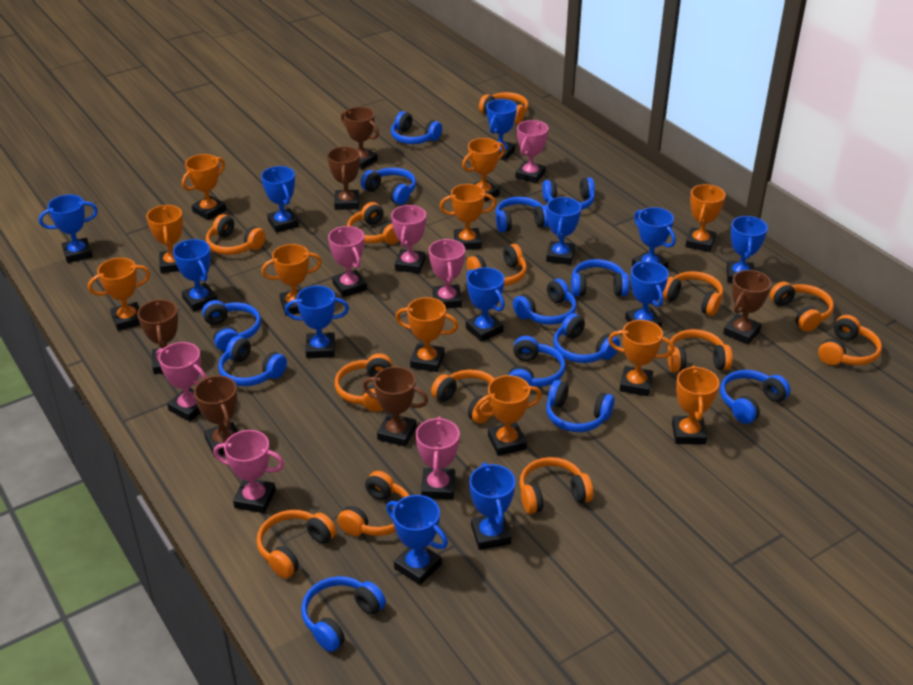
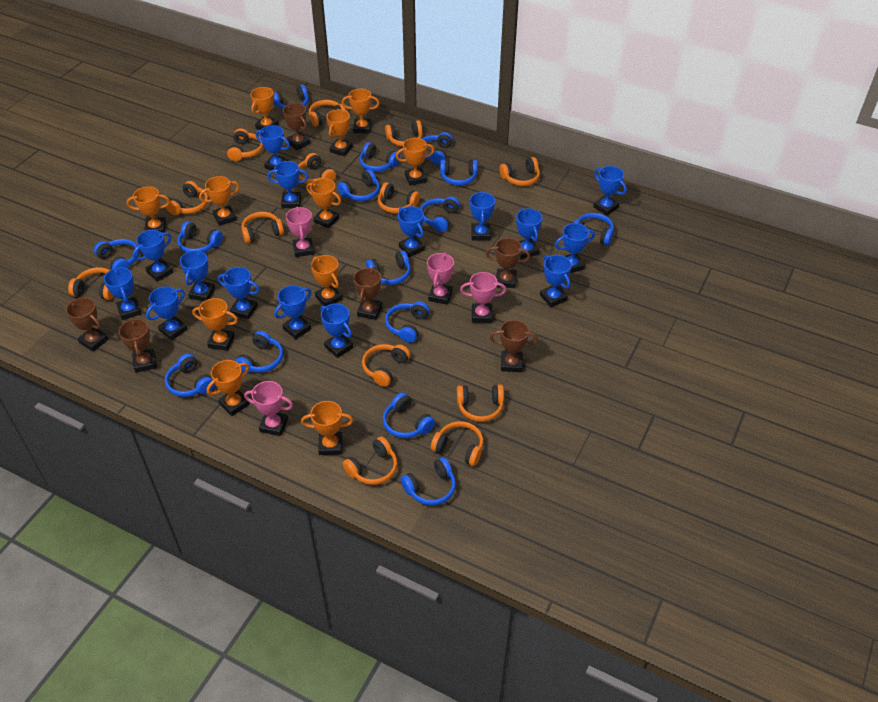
blue headphones: 13 -> 15
blue trophy: 12 -> 15
pink trophy: 7 -> 4

